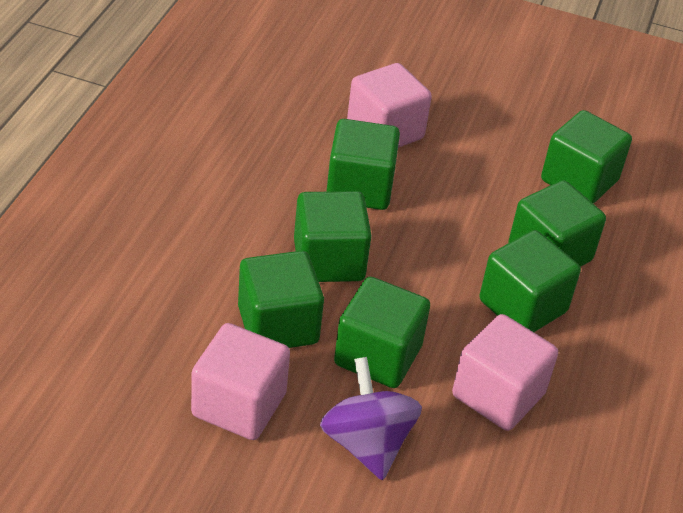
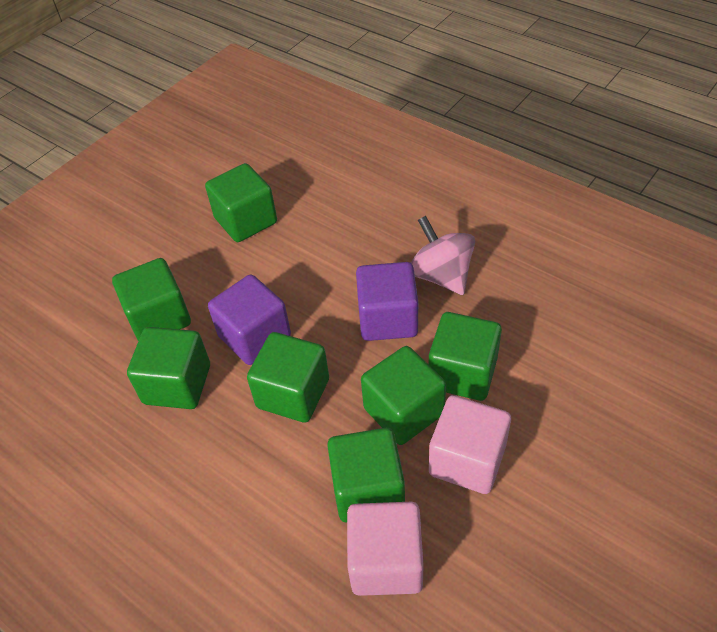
pink cube: 3 -> 2
pink spinning top: 0 -> 1
purple cube: 0 -> 2
purple spinning top: 1 -> 0

